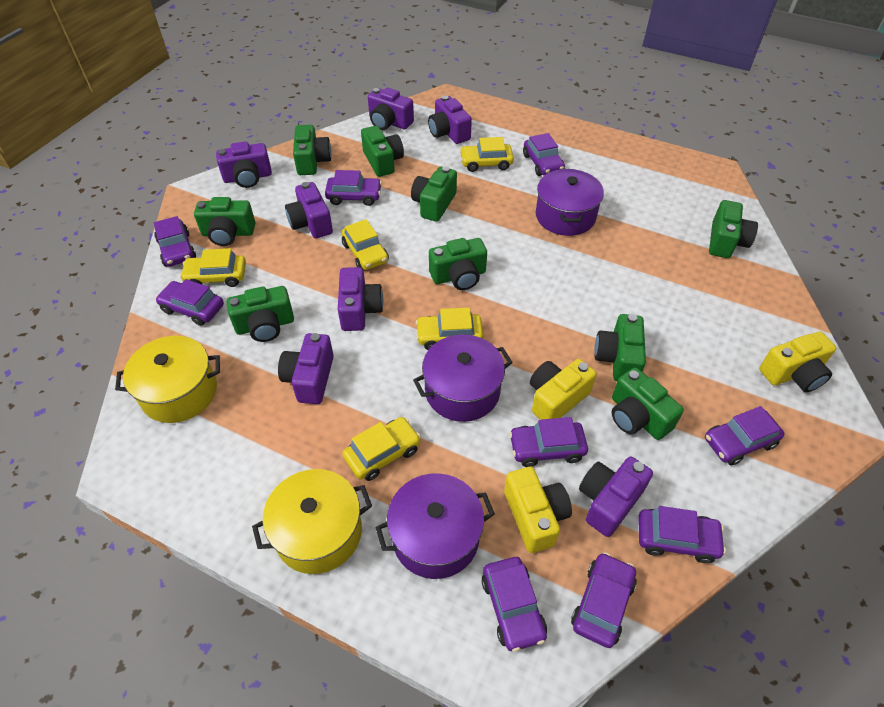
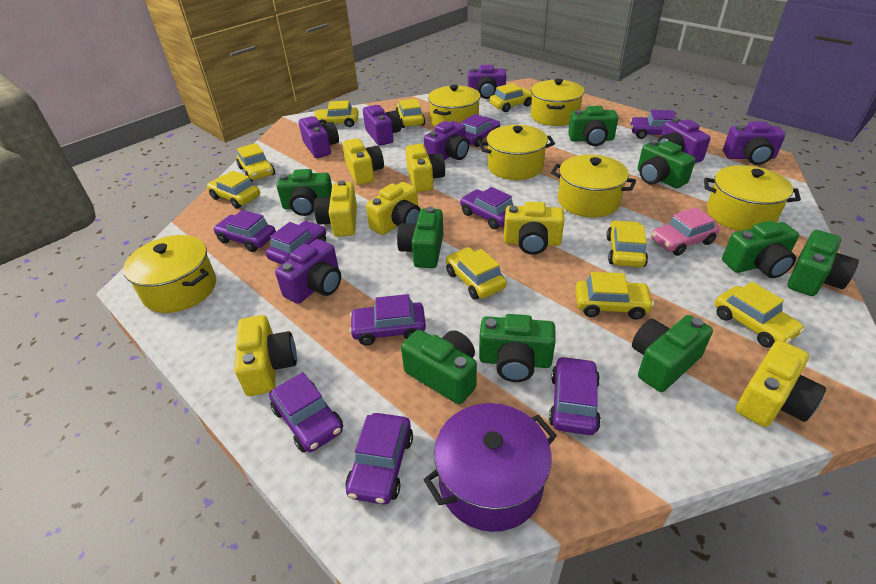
pink car: 0 -> 1
purple pot: 3 -> 1
yellow camera: 3 -> 7
yellow car: 5 -> 9
yellow pot: 2 -> 6

